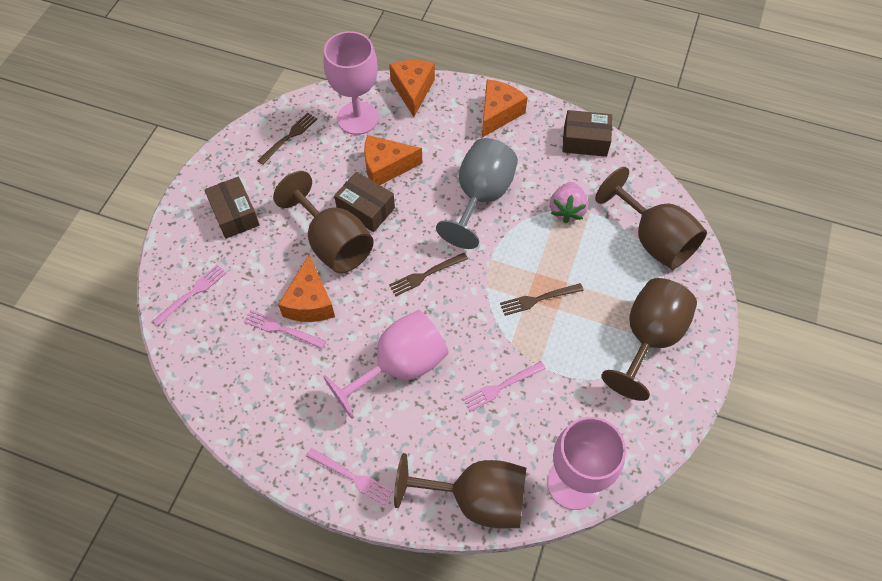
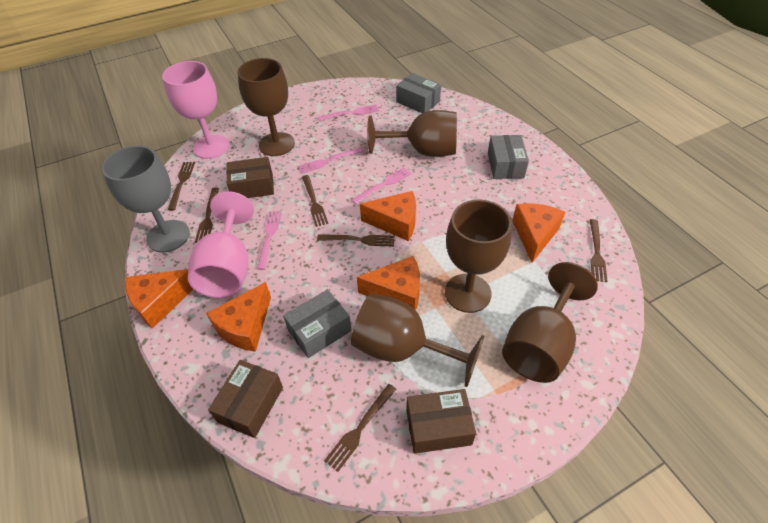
brown fork: 3 -> 6
brown goblet: 4 -> 5
grey box: 0 -> 3
orange cheese: 4 -> 5
pink goblet: 3 -> 2
pink strawberry: 1 -> 0

